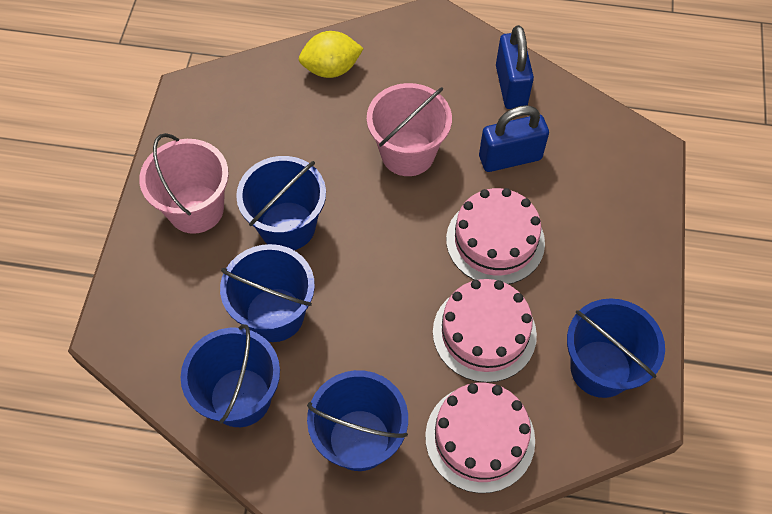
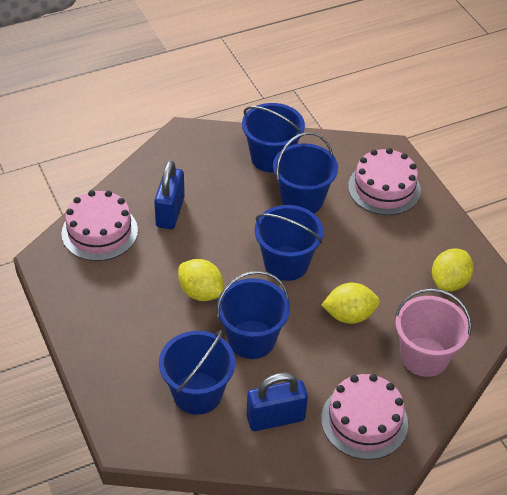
pink bucket: 2 -> 1
yellow lemon: 1 -> 3

